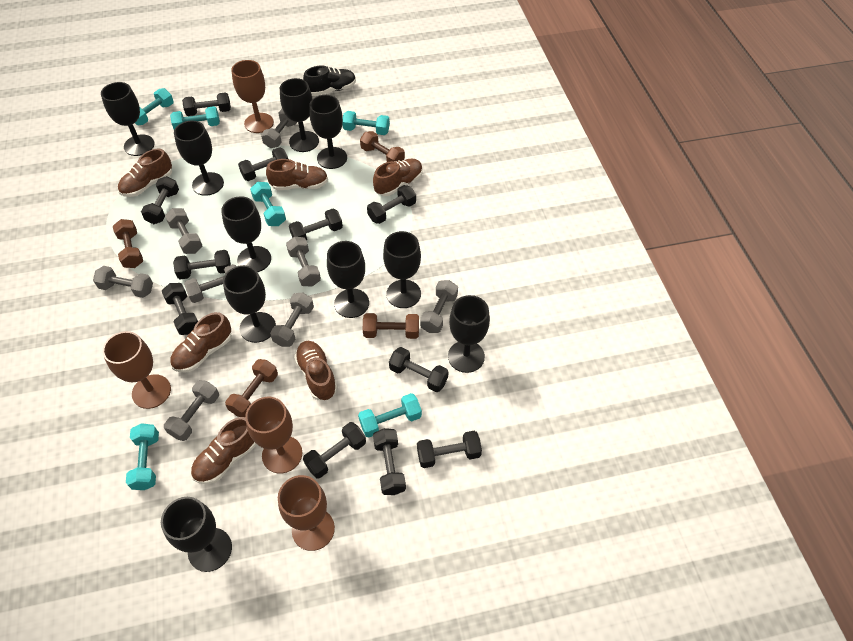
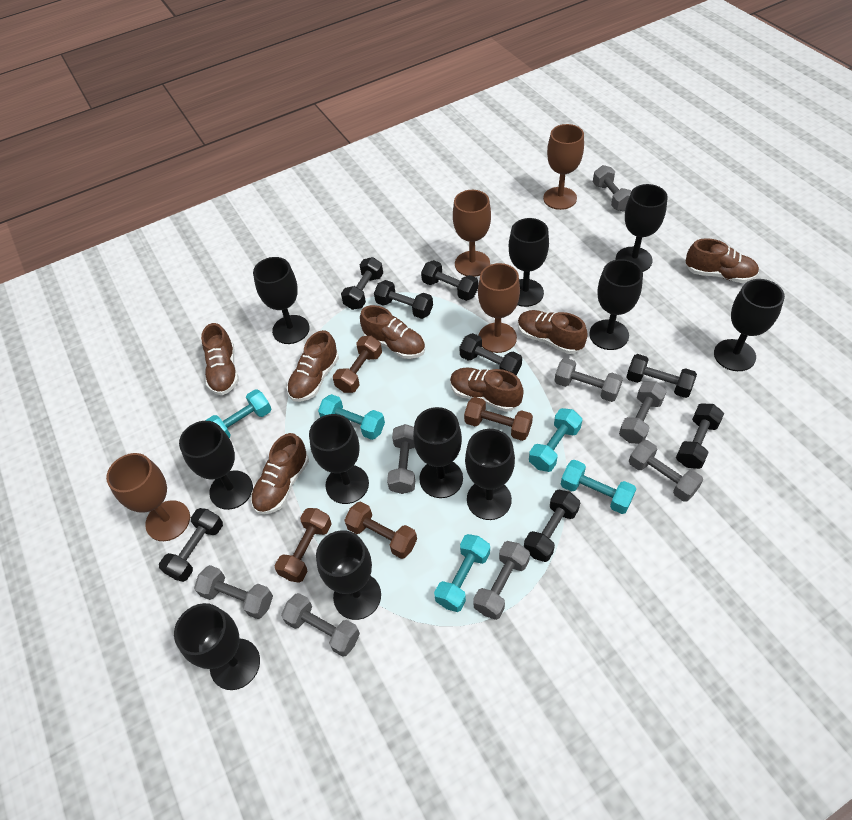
black dumbbell: 11 -> 8
black goblet: 10 -> 11
black shoe: 1 -> 0
brown shoe: 6 -> 7
turquoise dumbbell: 6 -> 5

